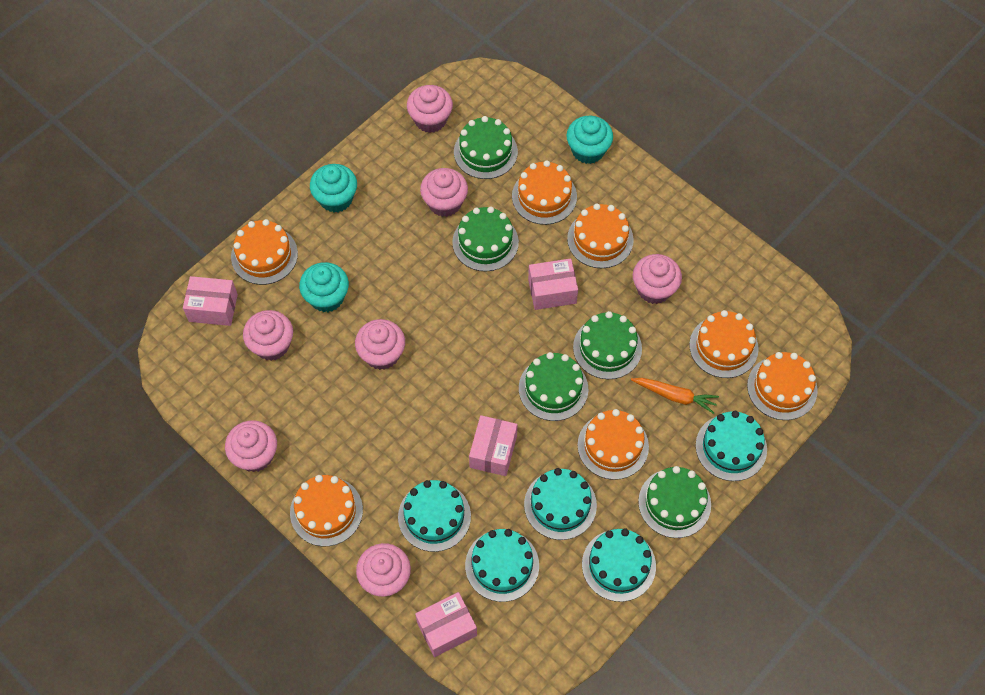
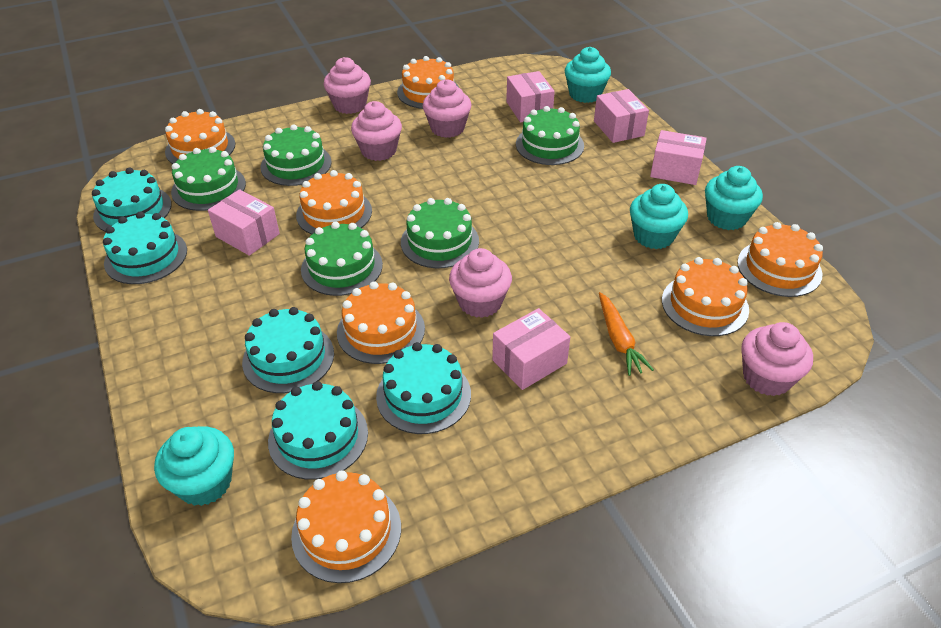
pink box: 4 -> 5
pink cupcake: 7 -> 5
turquoise cupcake: 3 -> 4

